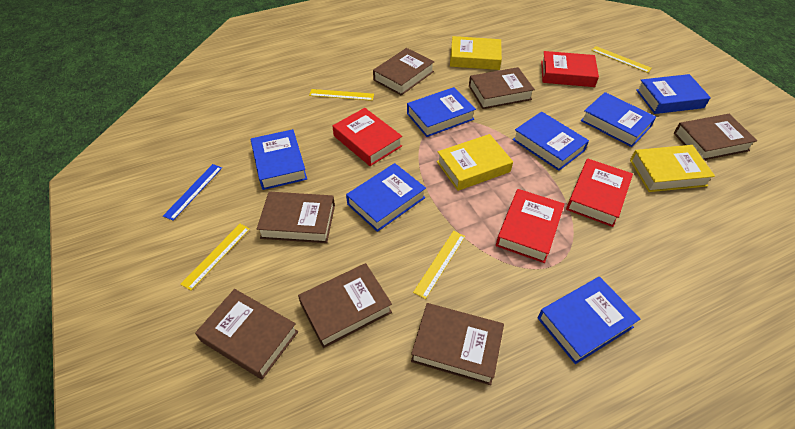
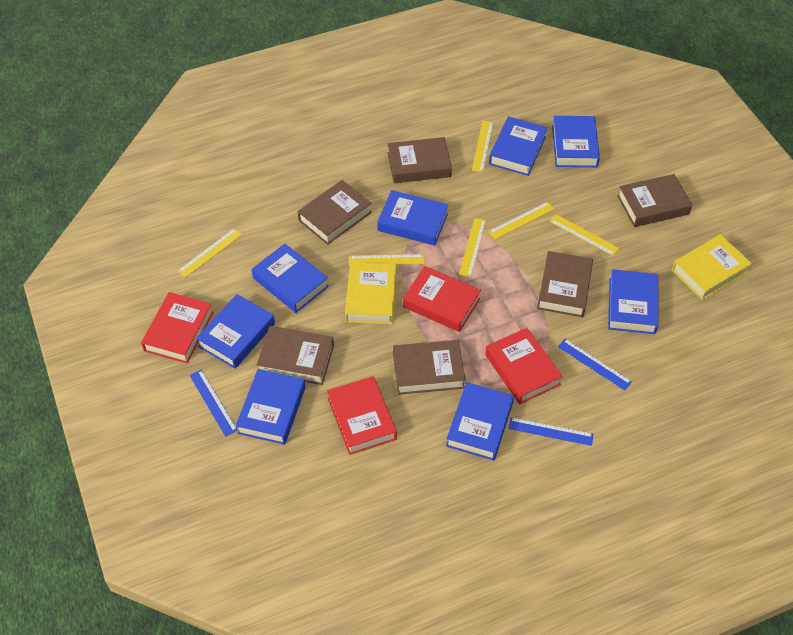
blue book: 7 -> 8
blue ruler: 1 -> 3
brown book: 7 -> 6
yellow book: 3 -> 2
yellow ruler: 4 -> 6

